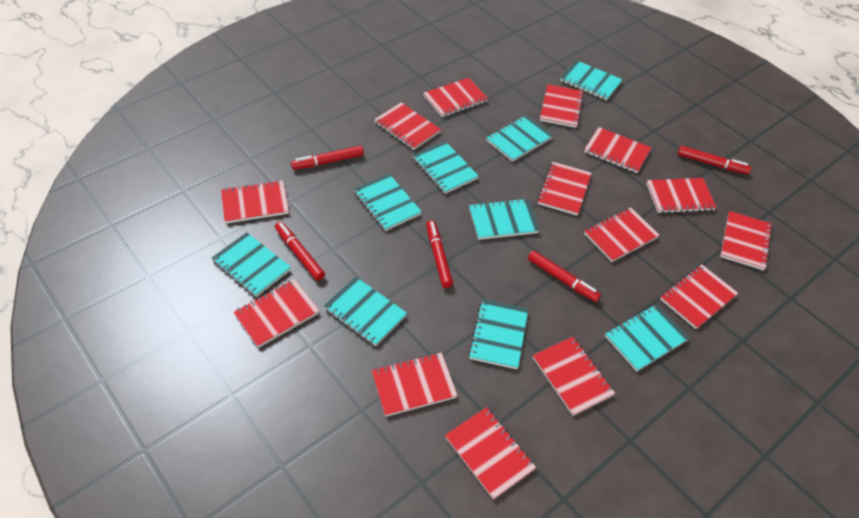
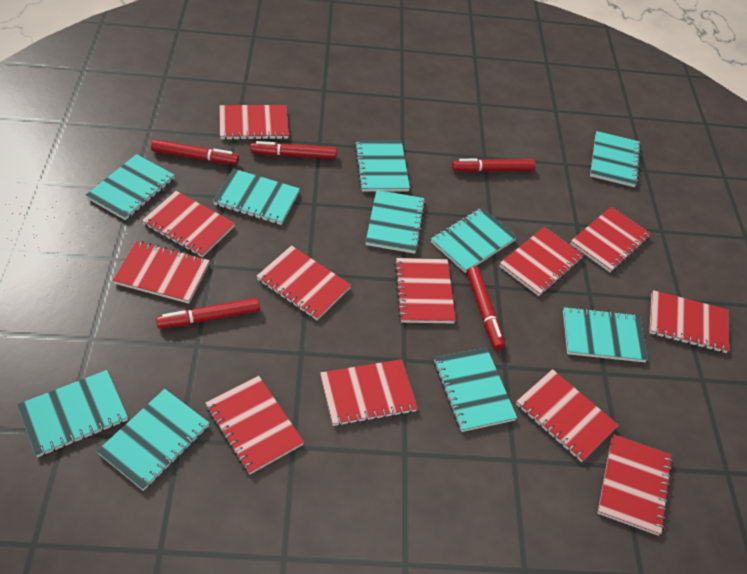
red notebook: 14 -> 12
turquoise notebook: 9 -> 10

